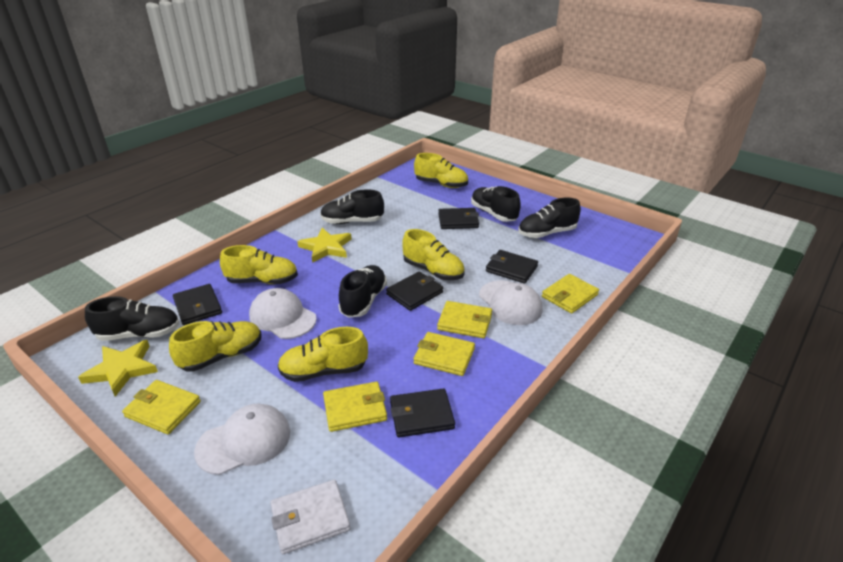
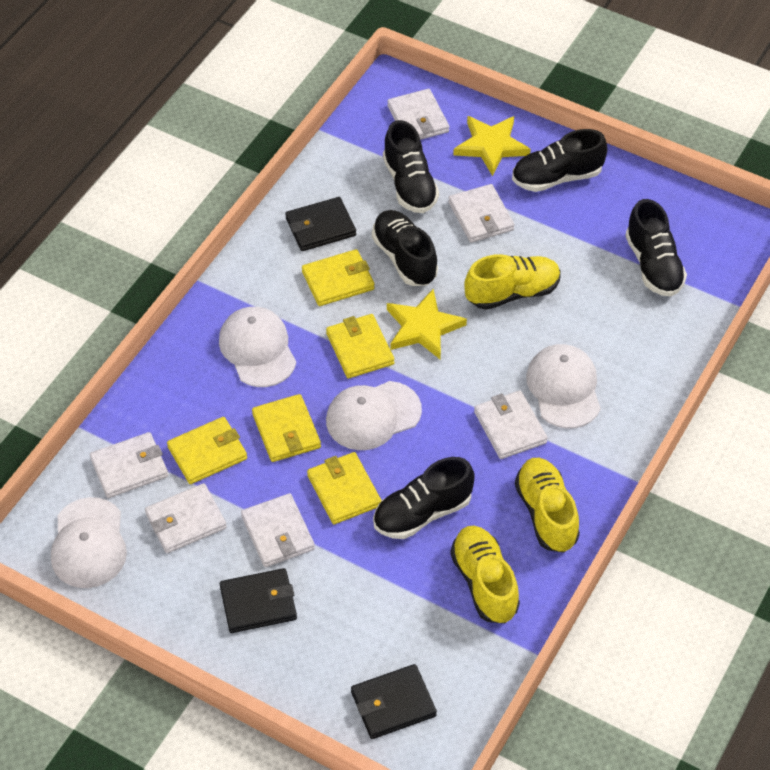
black wallet: 5 -> 3
white cap: 3 -> 4
white wallet: 1 -> 6
yellow shoe: 5 -> 3

